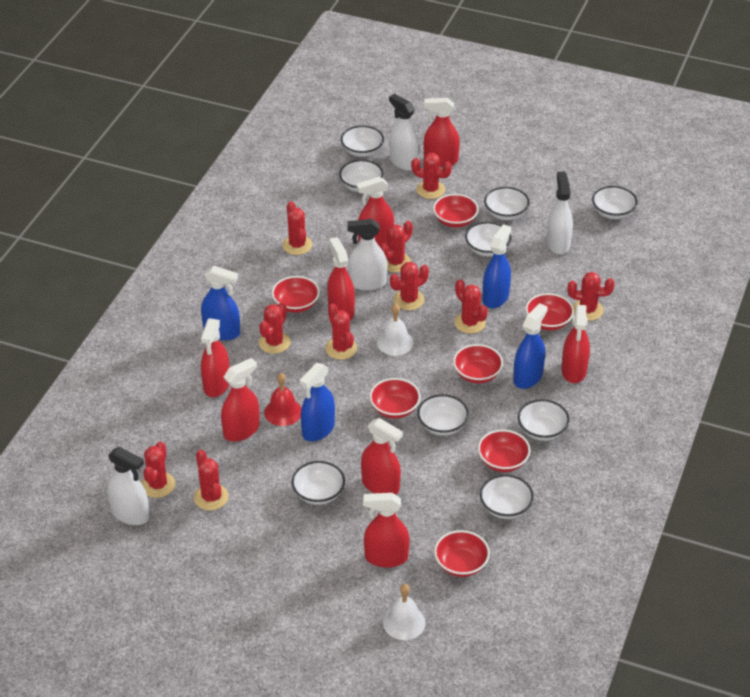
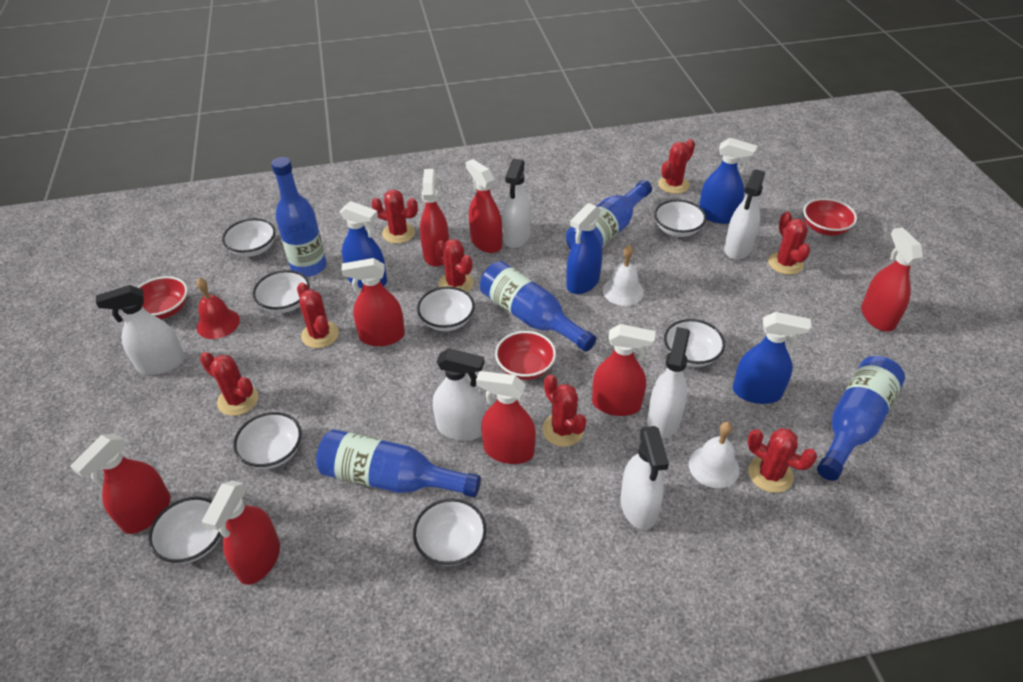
blue bottle: 0 -> 5
red bowl: 7 -> 3
red cactus: 10 -> 8
white bowl: 9 -> 8
white spray bottle: 4 -> 6

